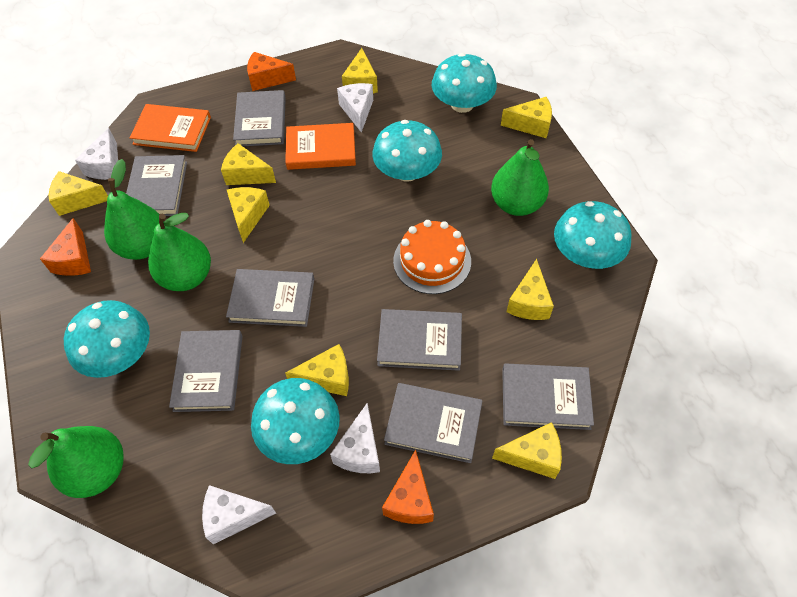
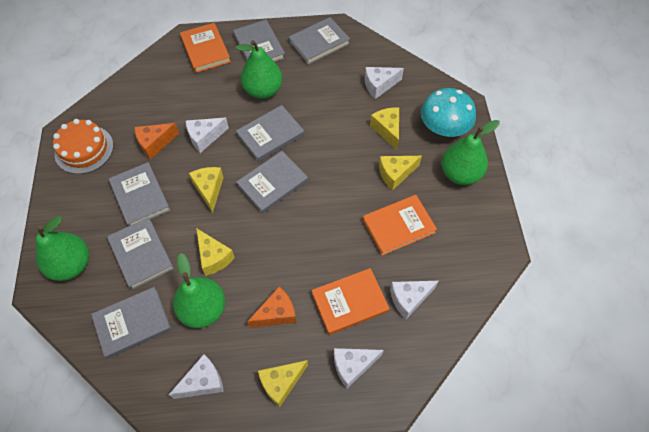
orange book: 2 -> 3
orange cheese: 3 -> 2
turquoise mushroom: 5 -> 1
white cheese: 4 -> 5
yellow cheese: 8 -> 5

